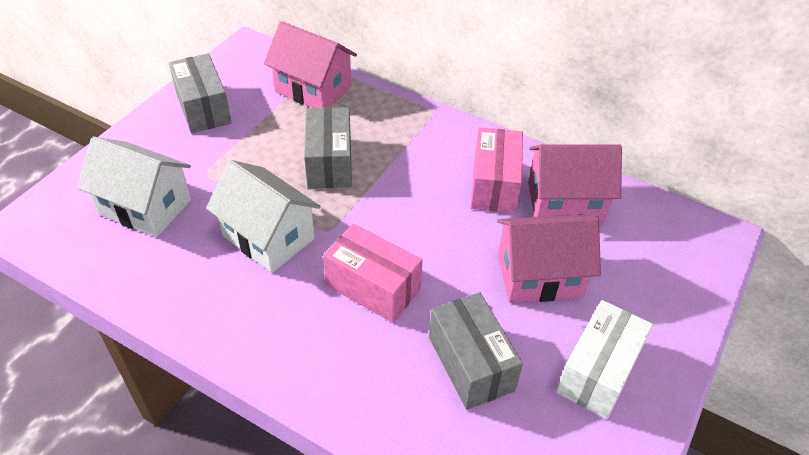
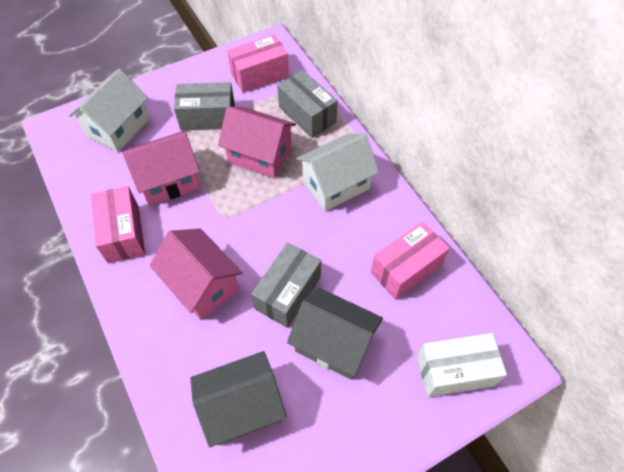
grey house: 0 -> 2
pink box: 2 -> 3

